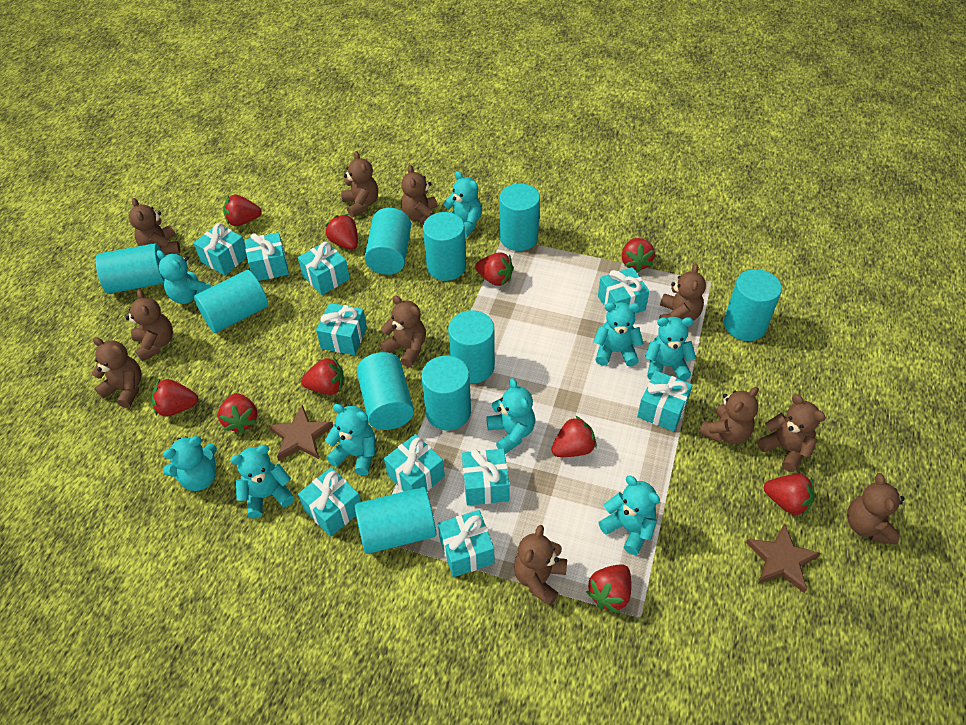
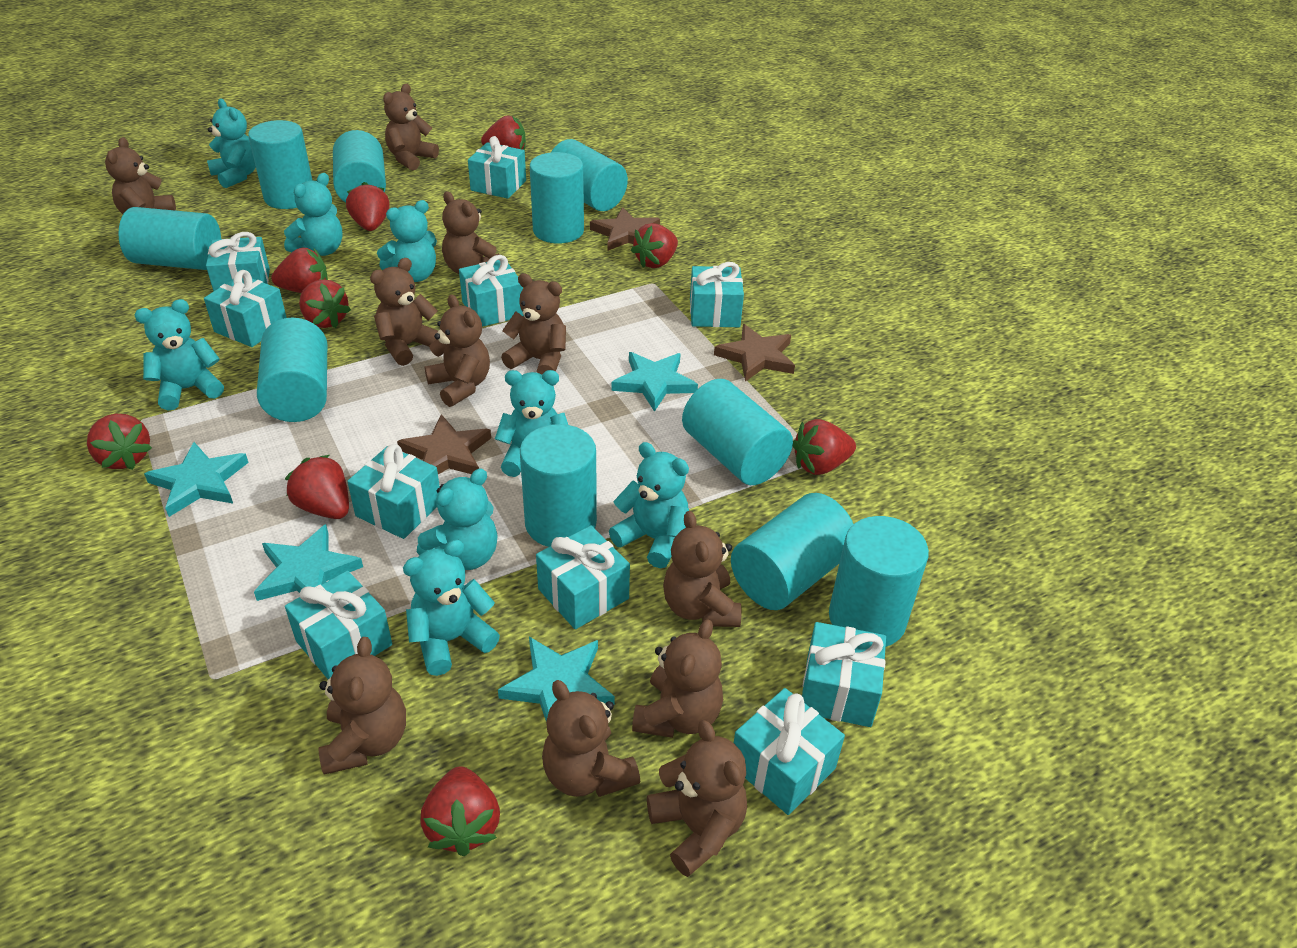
brown star: 2 -> 3
red strawberry: 10 -> 9
turquoise star: 0 -> 4
turquoise teddy bear: 9 -> 8

